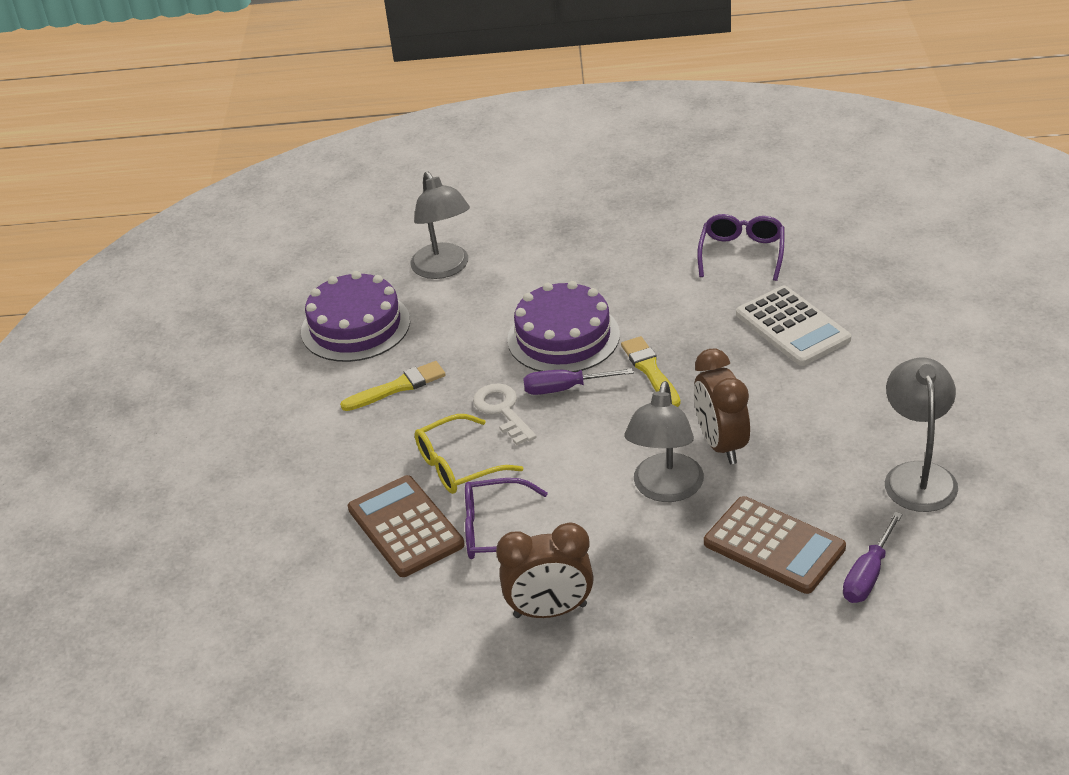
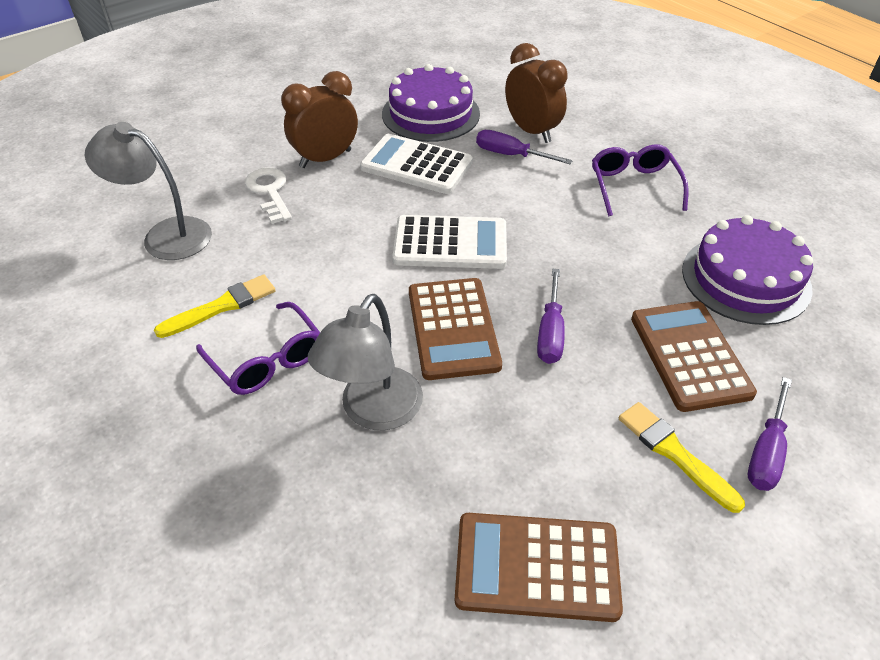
brown calculator: 2 -> 3
grey lamp: 3 -> 2
purple screwdriver: 2 -> 3
white calculator: 1 -> 2
yellow glasses: 1 -> 0

